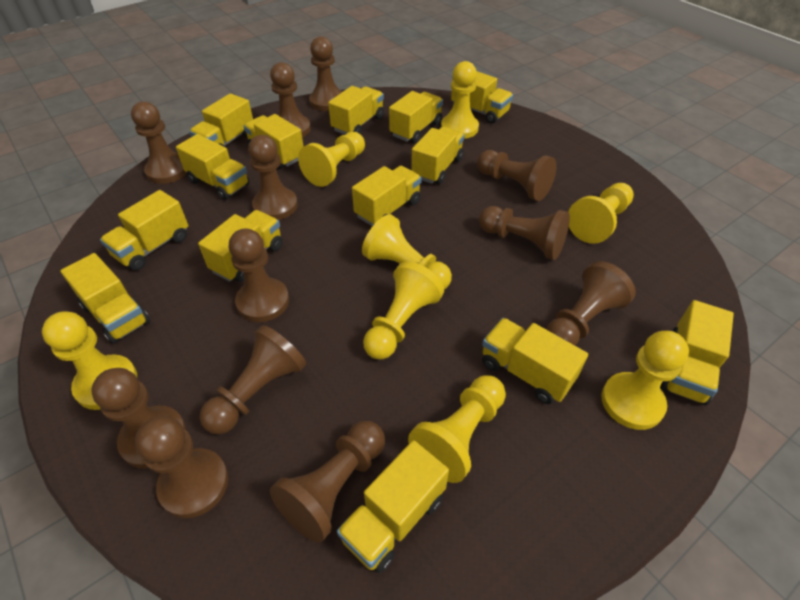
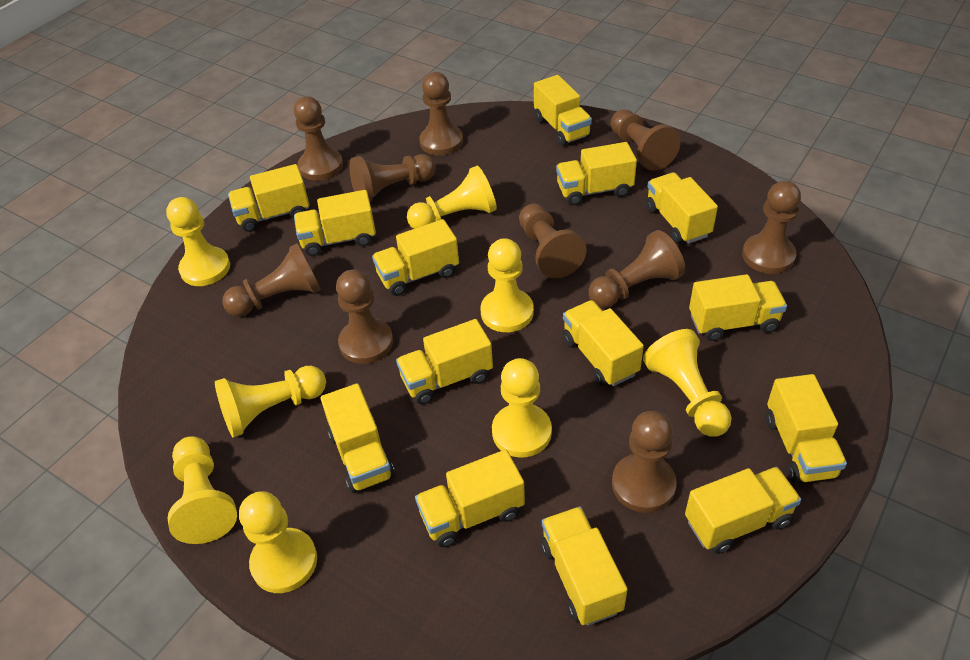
brown pawn: 12 -> 10

